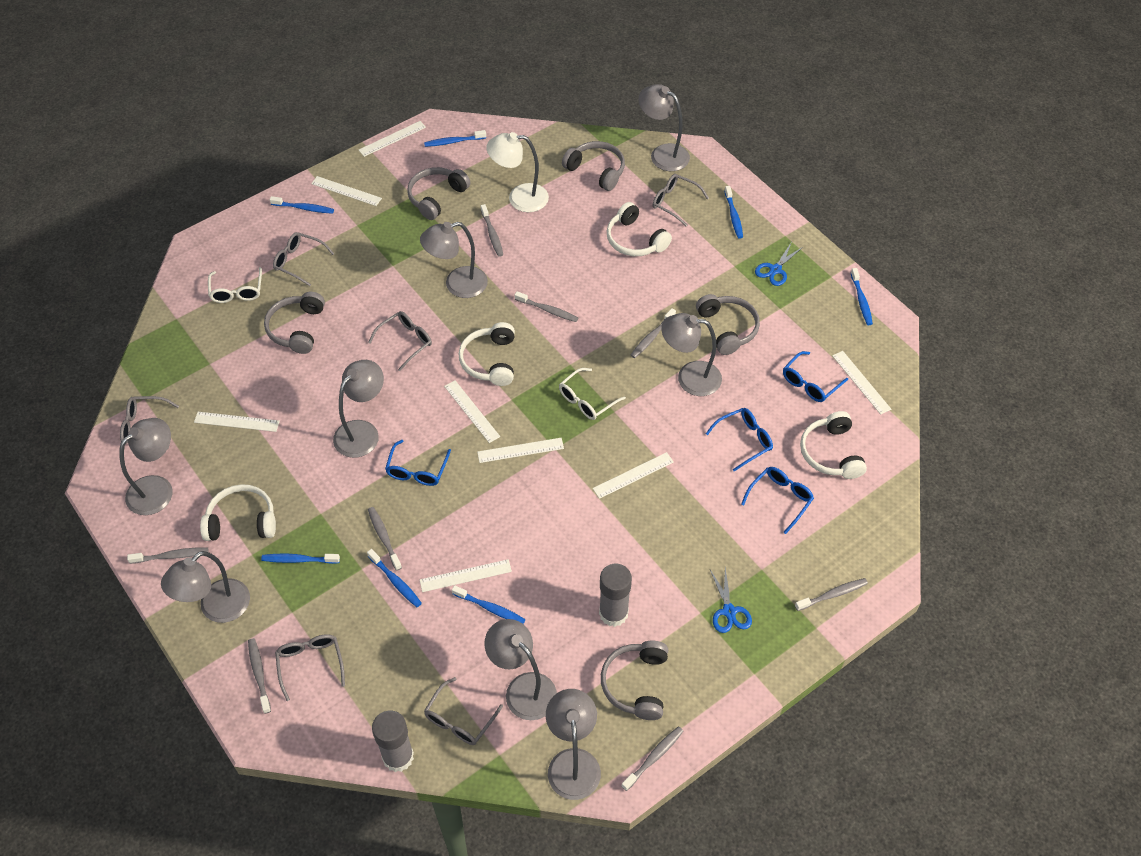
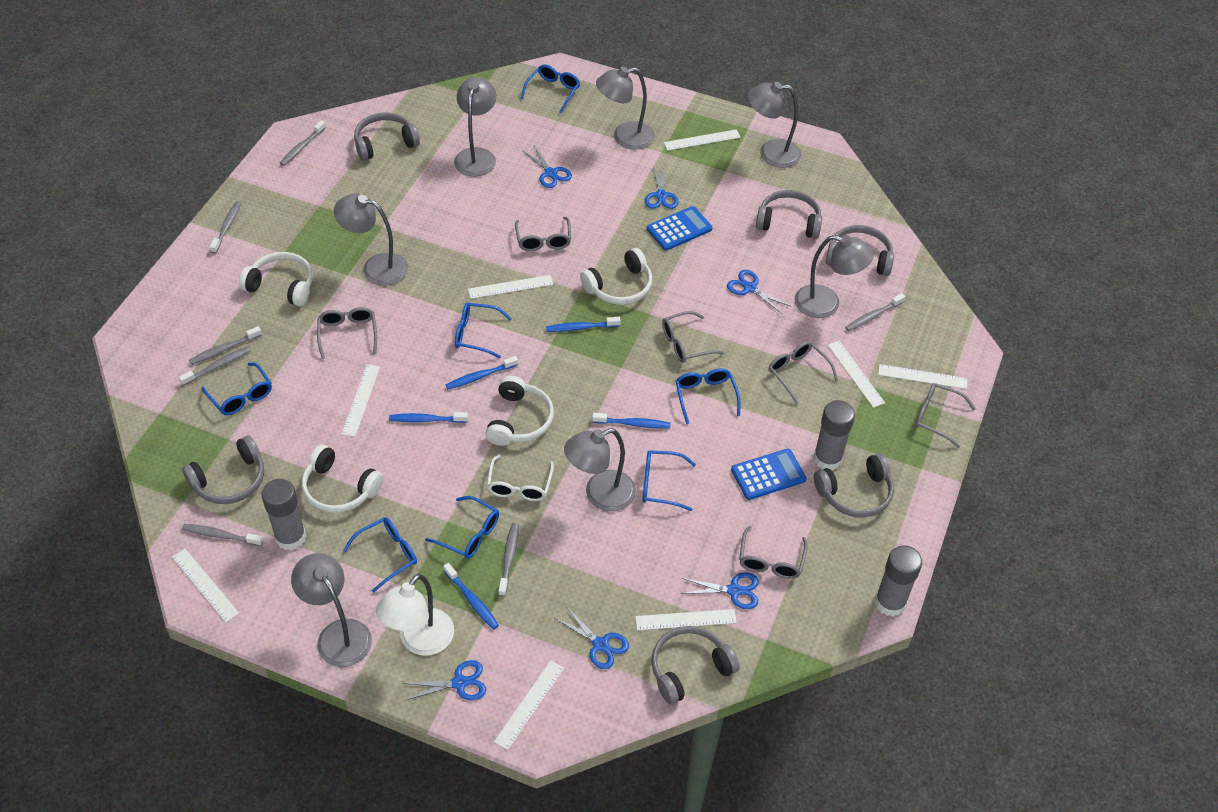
blue calculator: 0 -> 2
blue glasses: 4 -> 7
blue scissors: 2 -> 6
blue toothbrush: 7 -> 5
grey glue stick: 2 -> 3
grey headphones: 5 -> 6
grey lamp: 8 -> 7
grey toothbrush: 8 -> 7
white glasses: 2 -> 1

